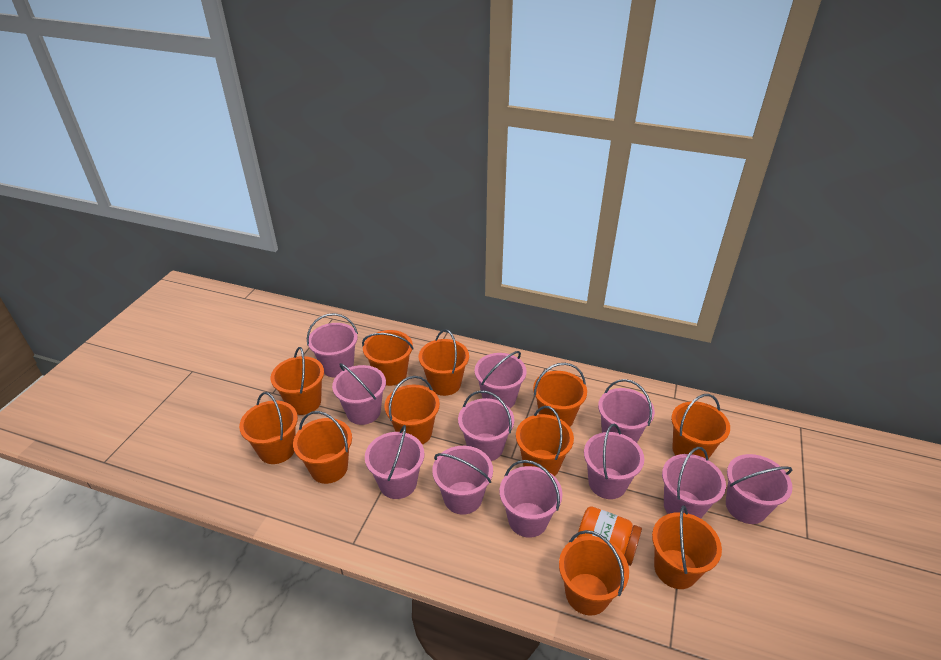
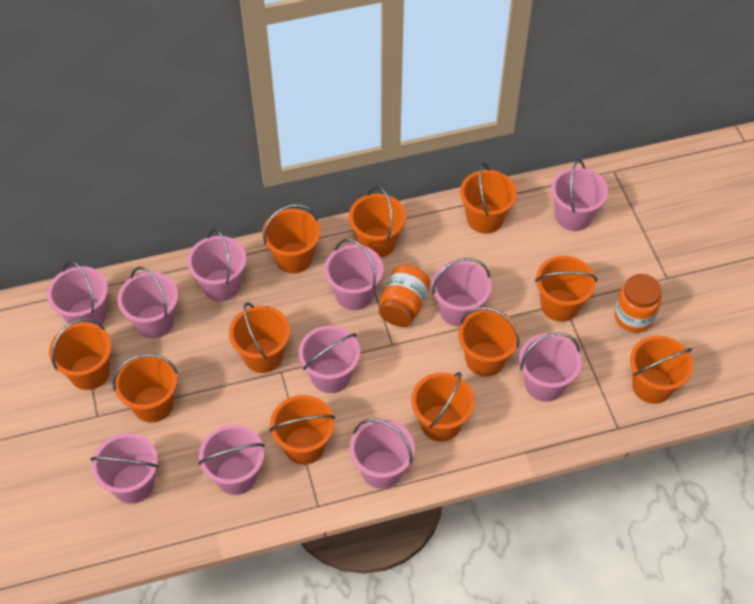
orange jar: 1 -> 2

